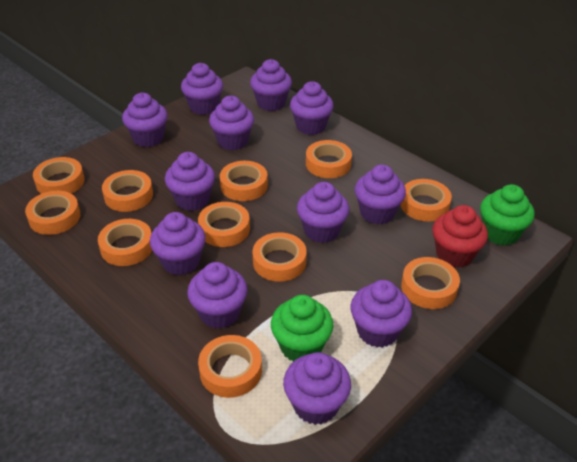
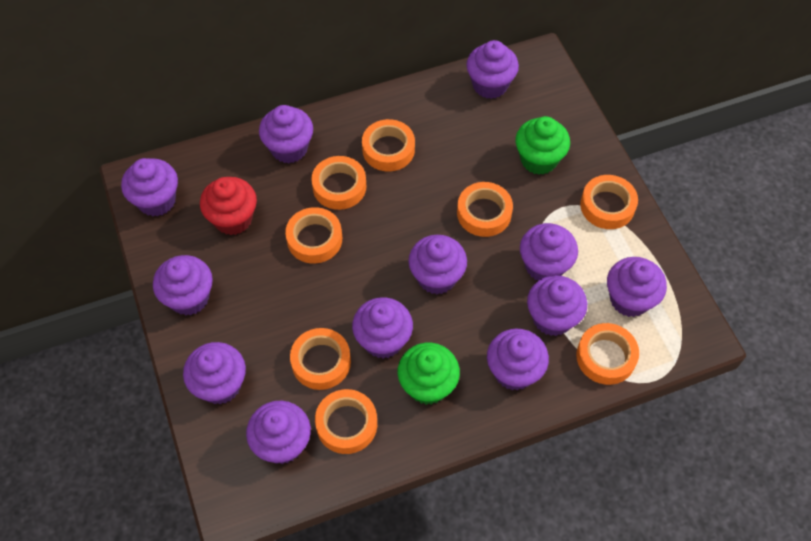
orange tape: 11 -> 8

